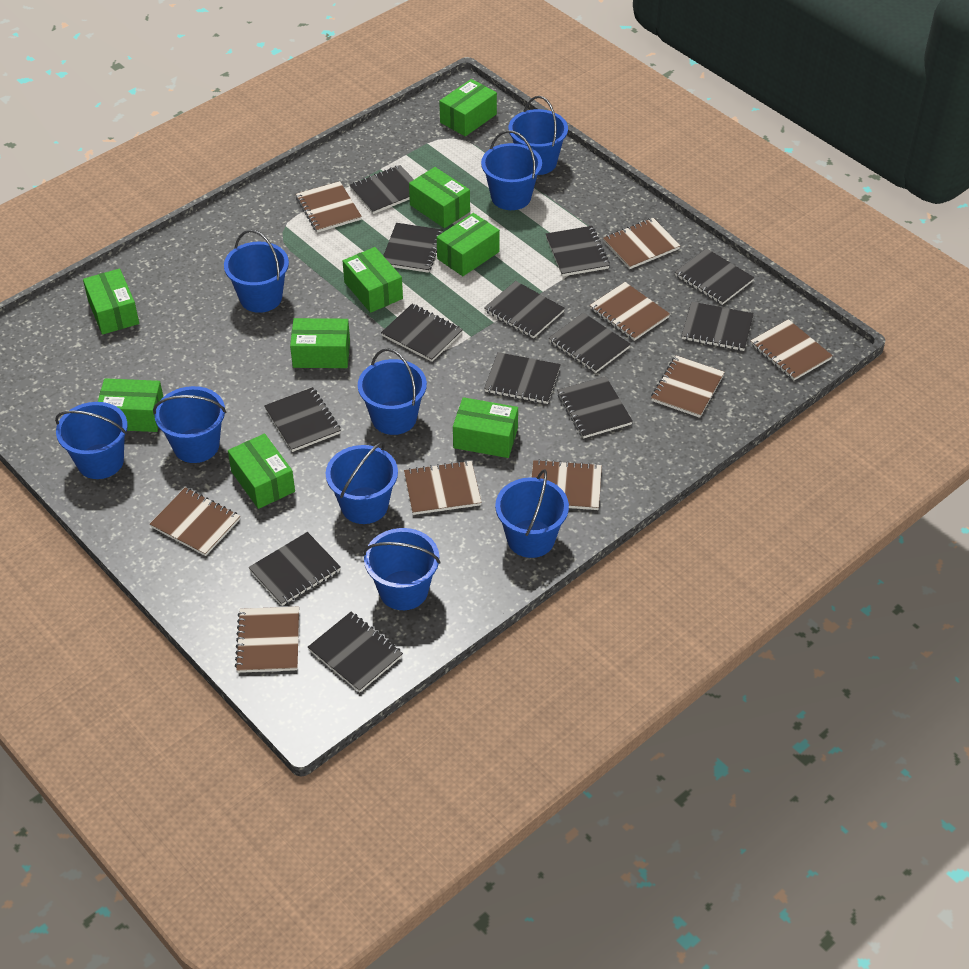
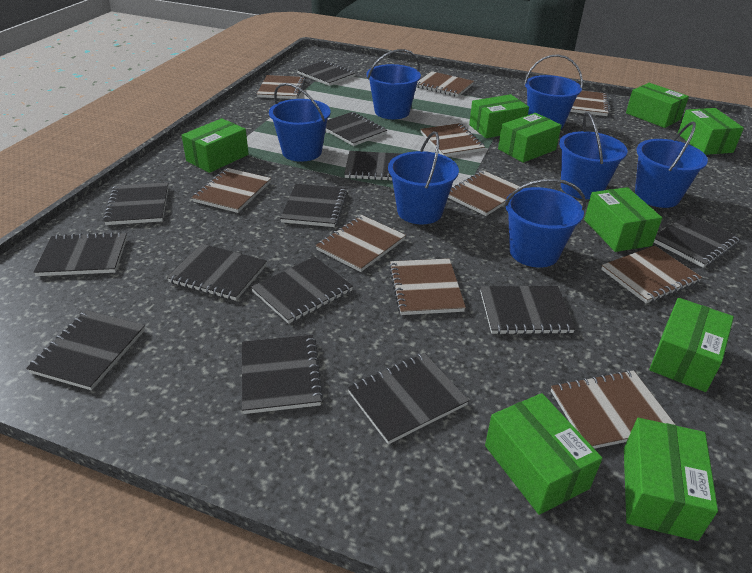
blue bucket: 9 -> 7
brown notebook: 9 -> 10

